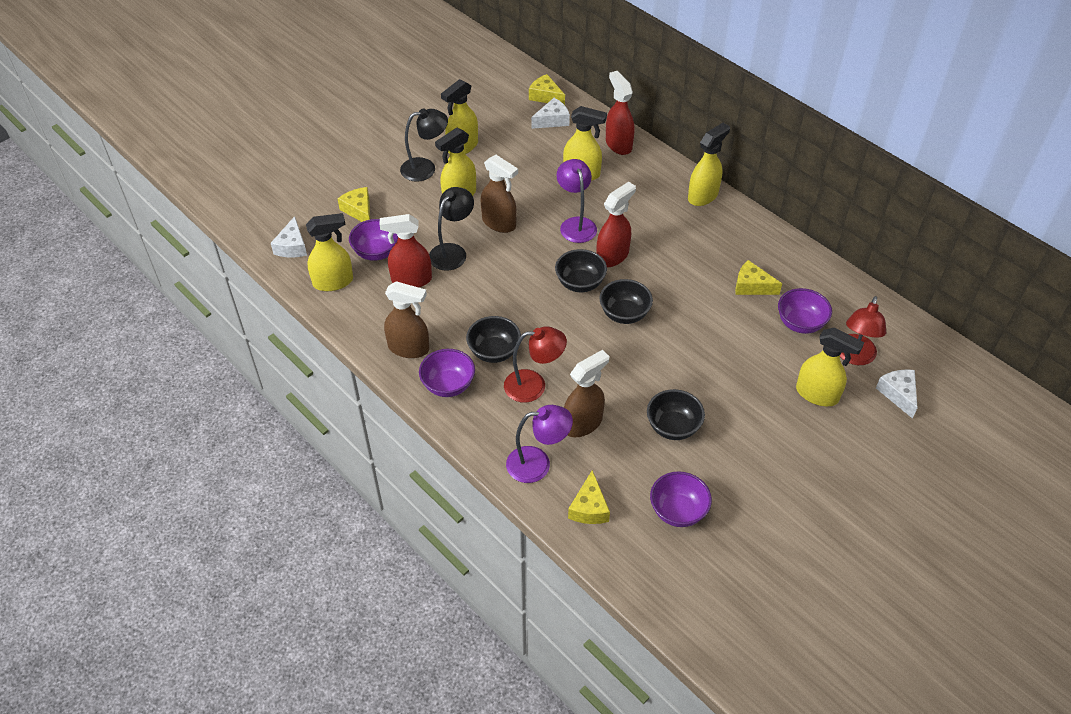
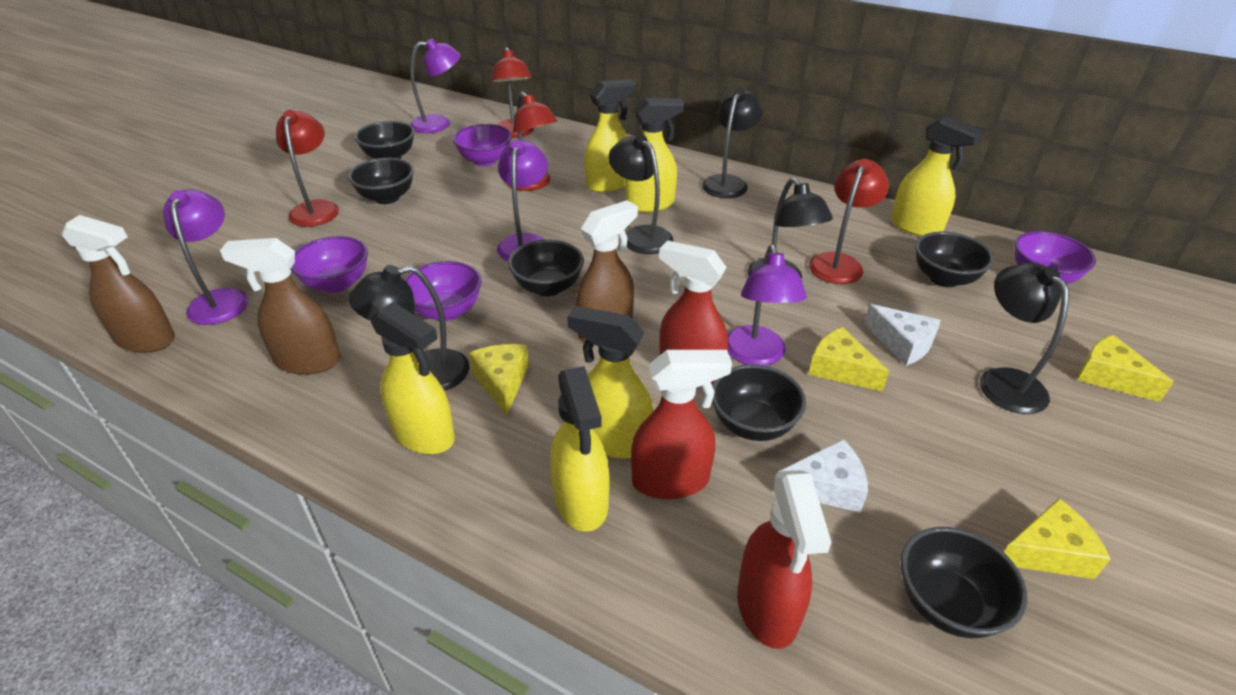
black bowl: 4 -> 6
black lamp: 2 -> 5
purple lamp: 2 -> 4
red lamp: 2 -> 4
white cheese: 3 -> 2

